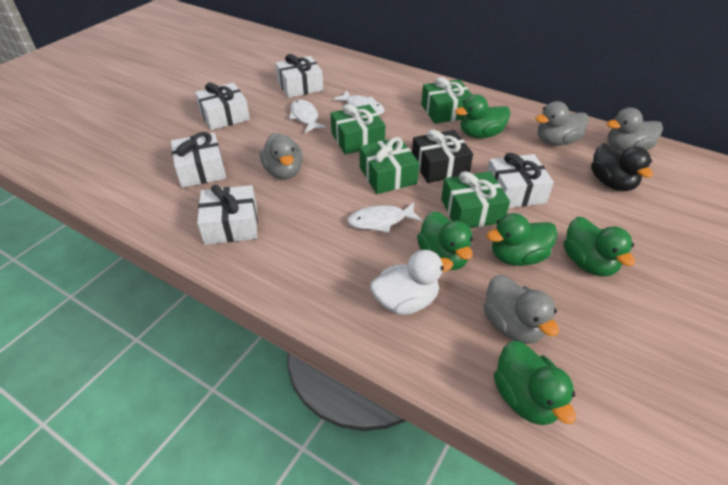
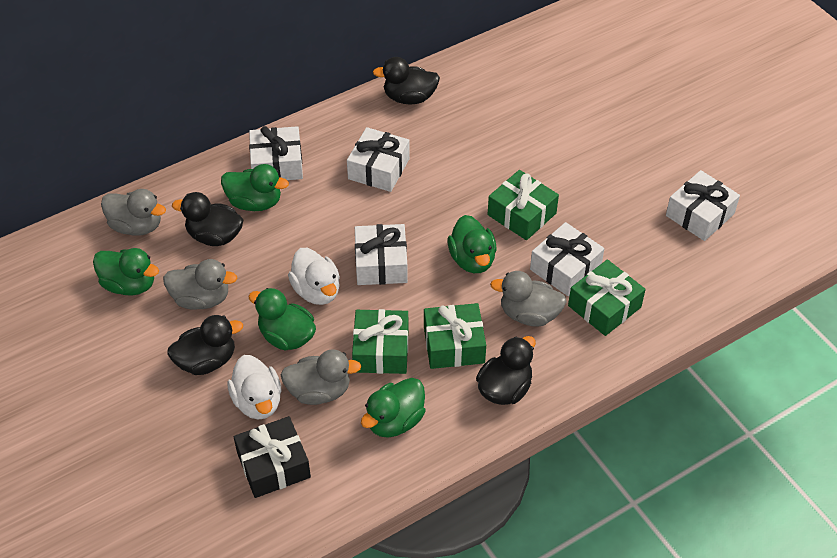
black duck: 1 -> 4
white duck: 1 -> 2
white fish: 3 -> 0

